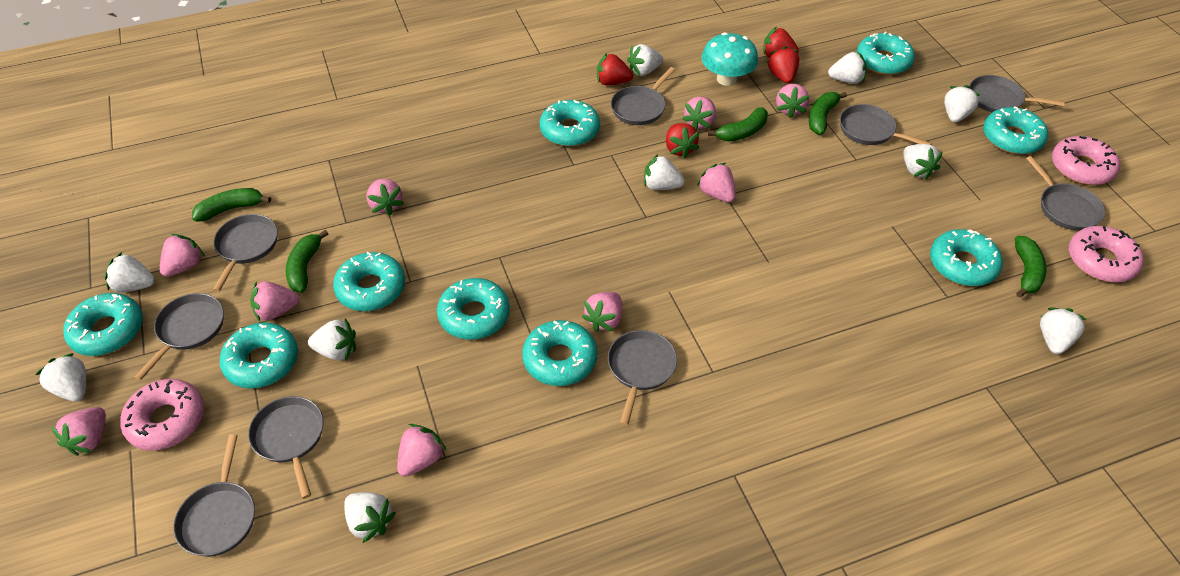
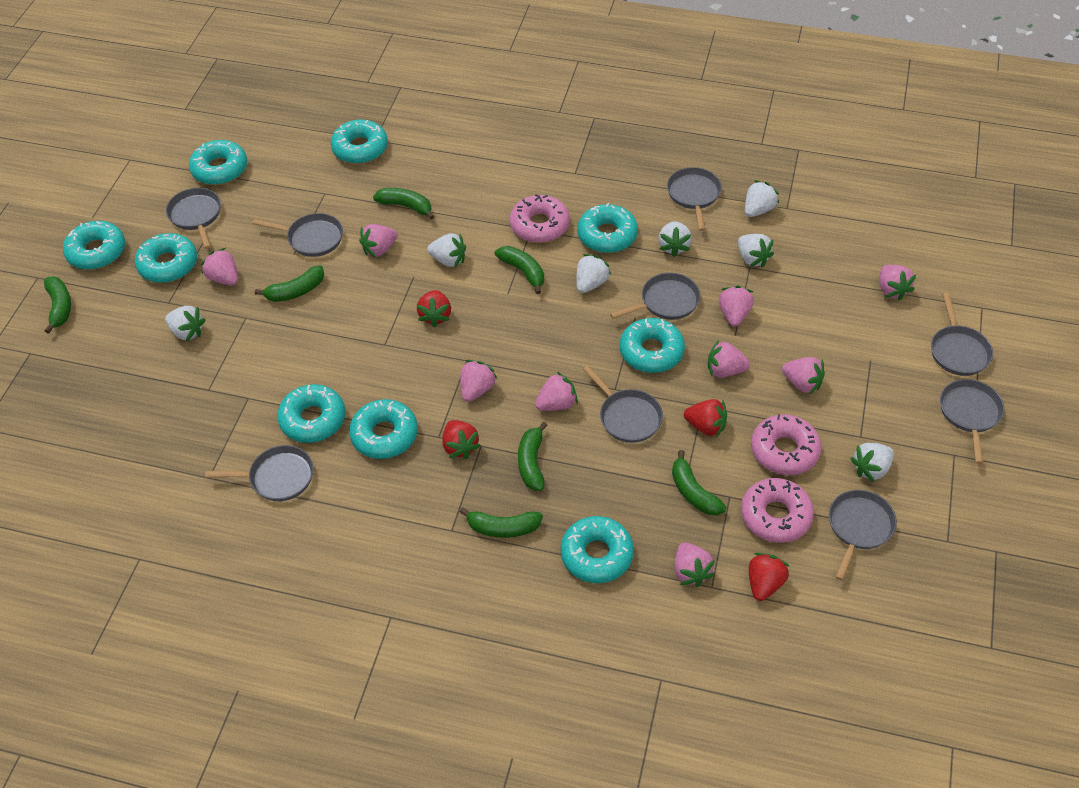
green banana: 5 -> 7
turquoise mushroom: 1 -> 0
white strawberry: 10 -> 7

